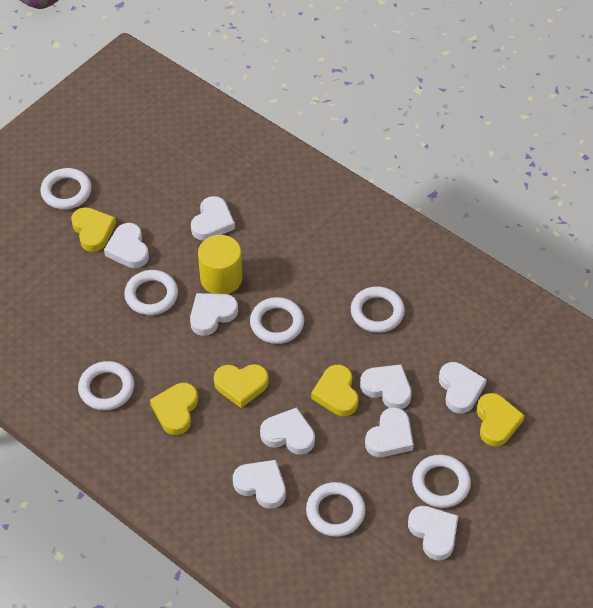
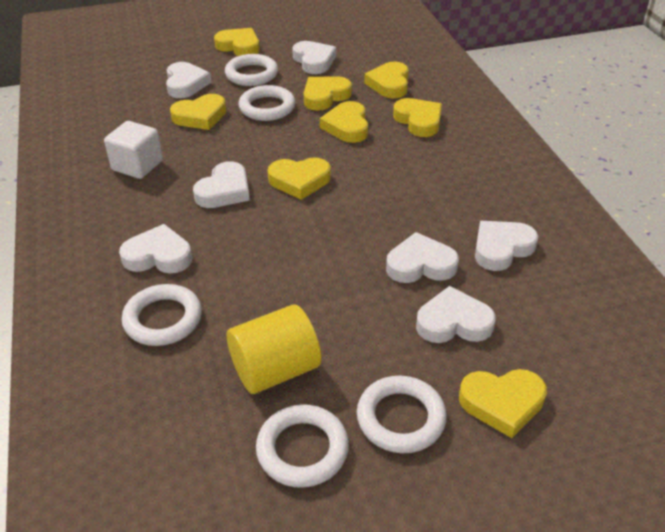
white cube: 0 -> 1
white heart: 9 -> 7
white ring: 7 -> 5
yellow heart: 5 -> 8

